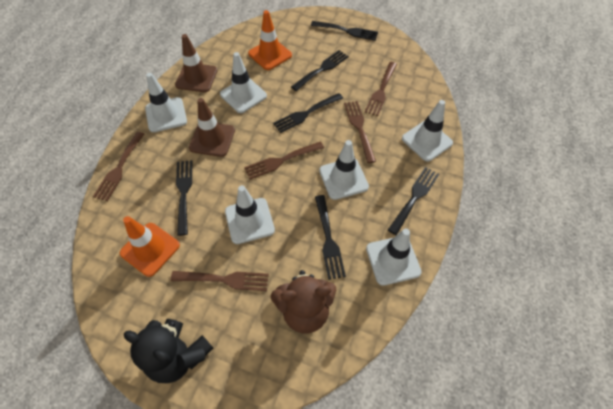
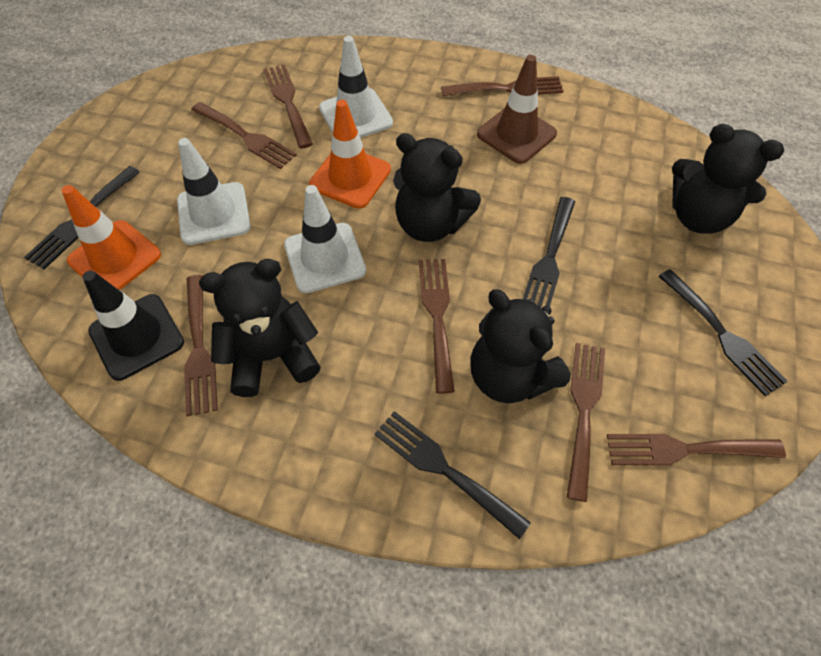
black fork: 6 -> 4
black teddy bear: 1 -> 4
black traffic cone: 0 -> 1
brown fork: 5 -> 7
brown teddy bear: 1 -> 0
brown traffic cone: 2 -> 1
white traffic cone: 6 -> 3

